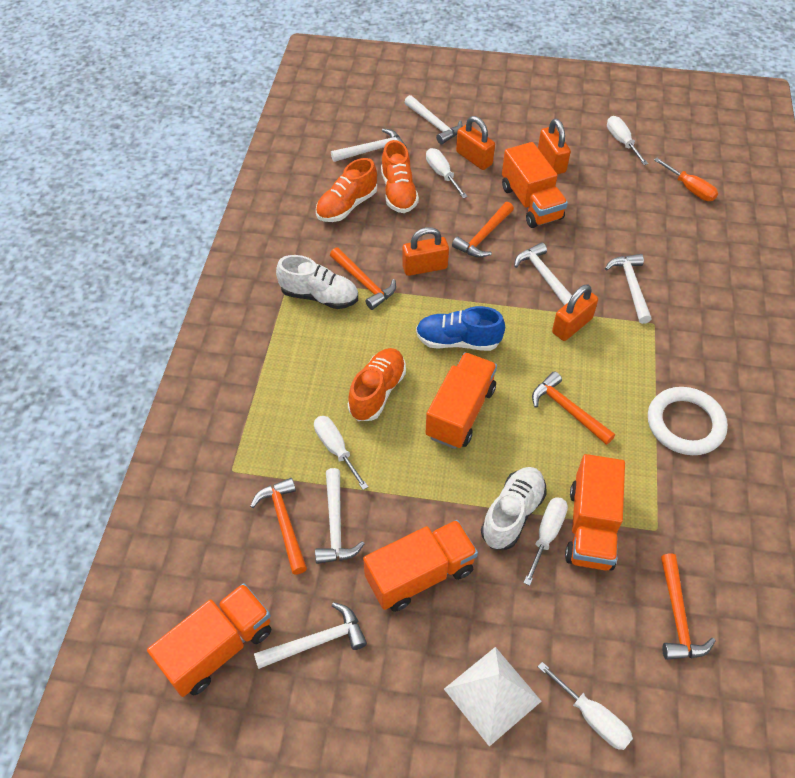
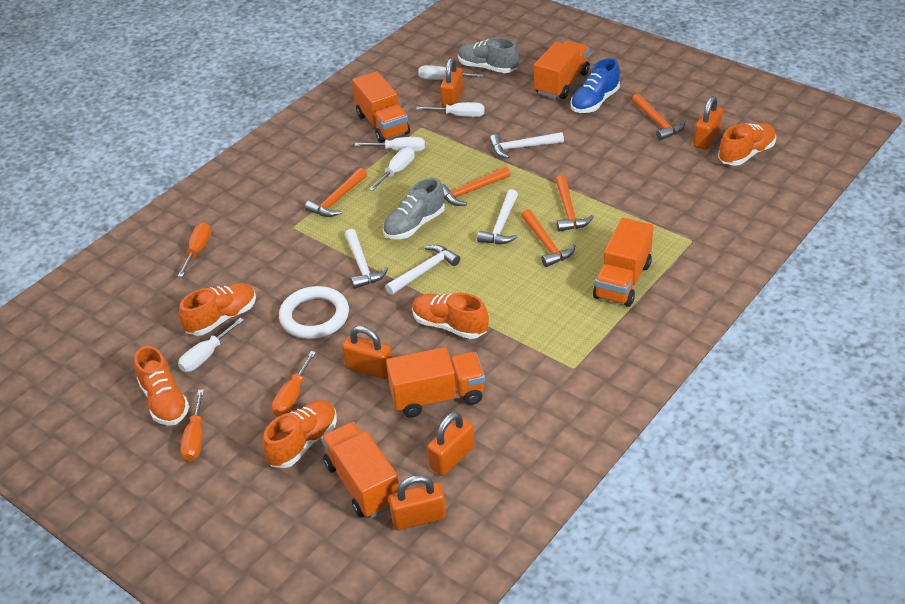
grey shoe: 0 -> 2
orange padlock: 4 -> 5
orange screwdriver: 1 -> 3
orange shoe: 3 -> 5
white hammer: 6 -> 4
white pyramid: 1 -> 0
white shoe: 2 -> 0

